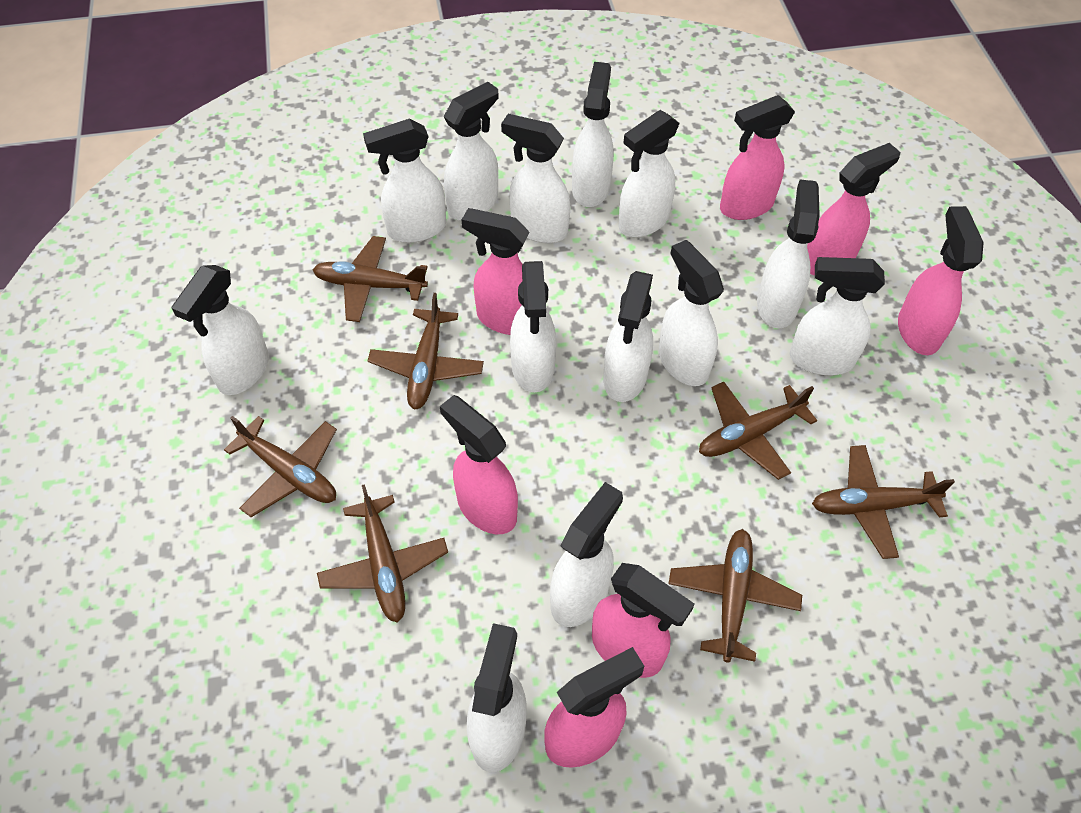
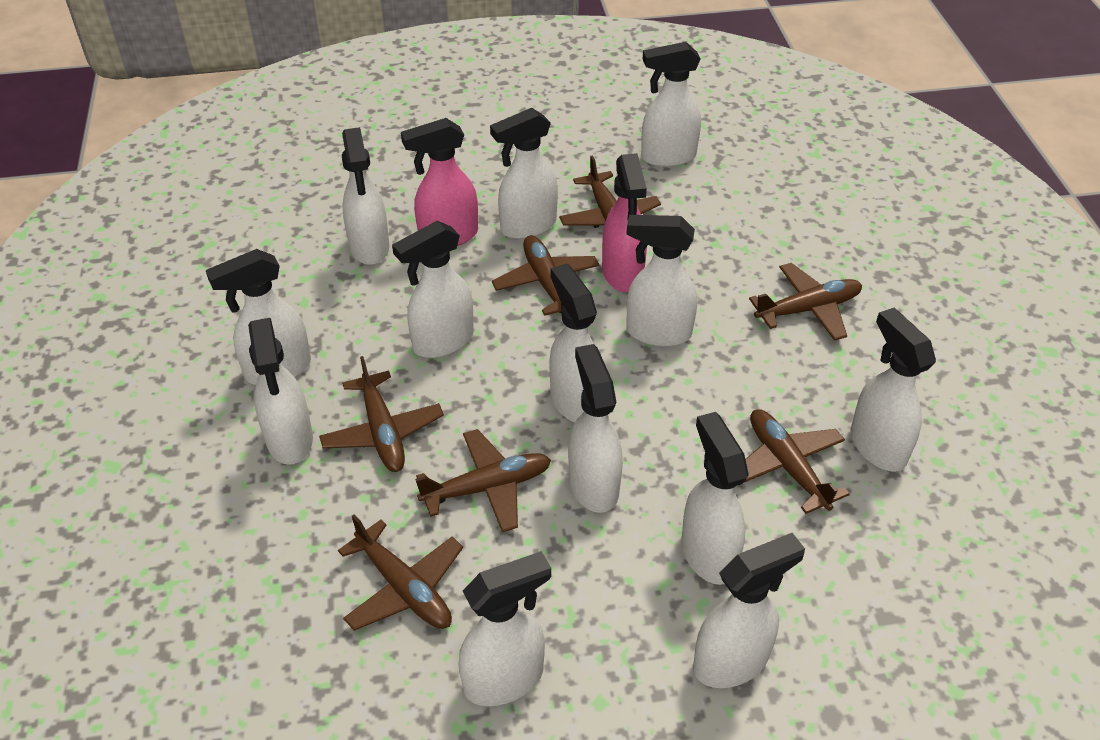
pink spray bottle: 7 -> 2

